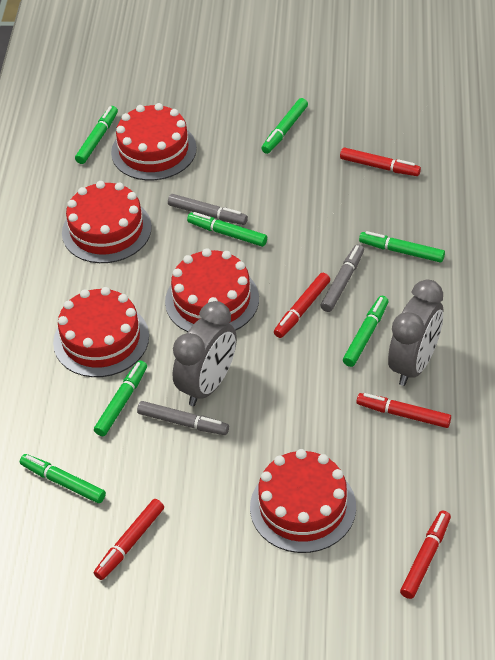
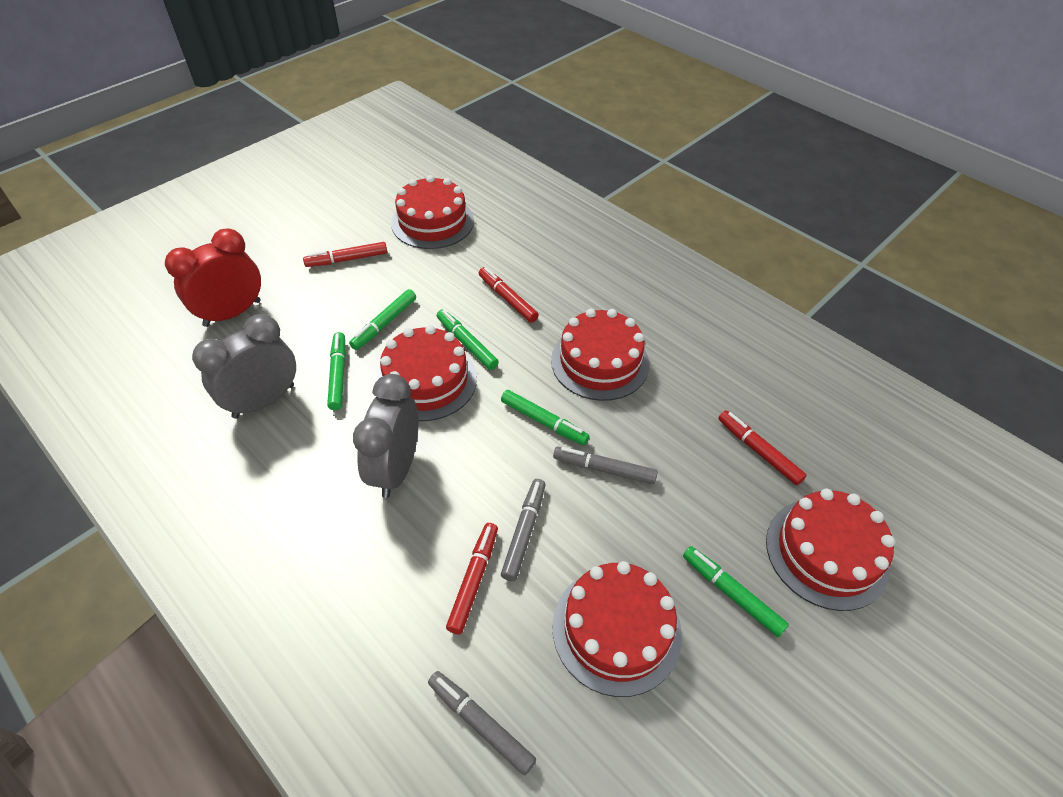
green marker: 7 -> 5
red clock: 0 -> 1
red marker: 5 -> 4

